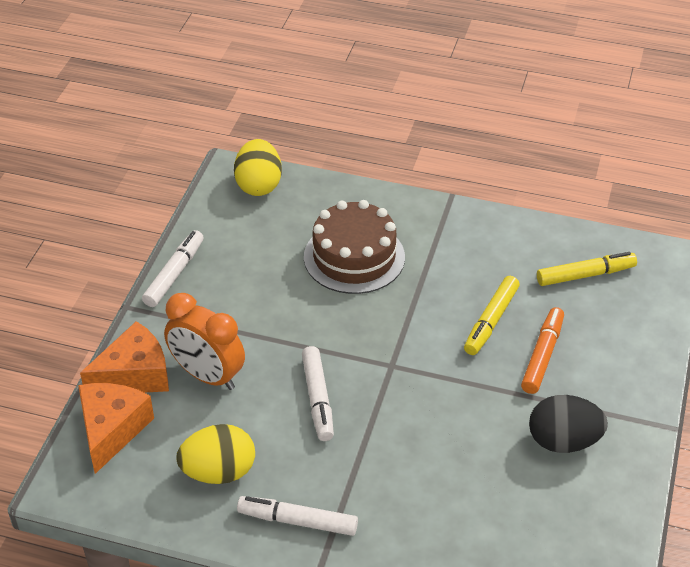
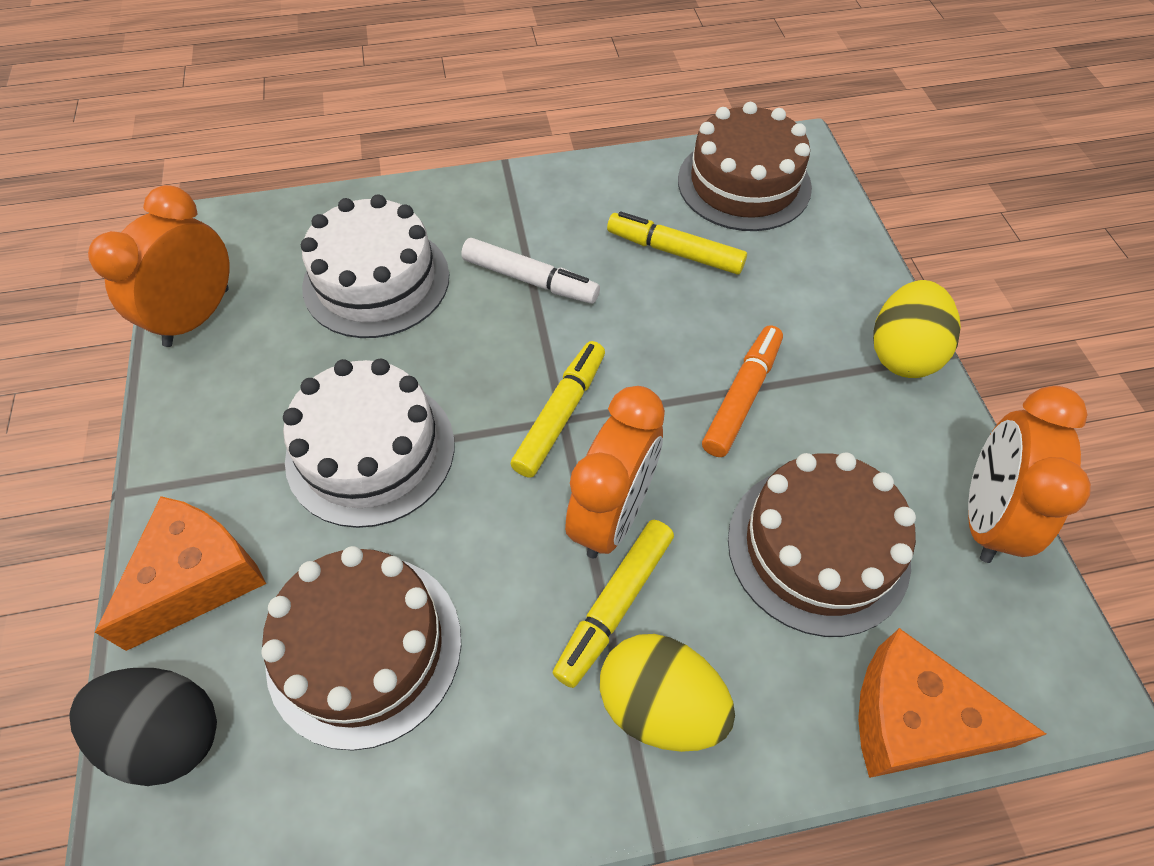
brown cake: 1 -> 3
orange clock: 1 -> 3
white cake: 0 -> 2
white marker: 3 -> 1
yellow marker: 2 -> 3

